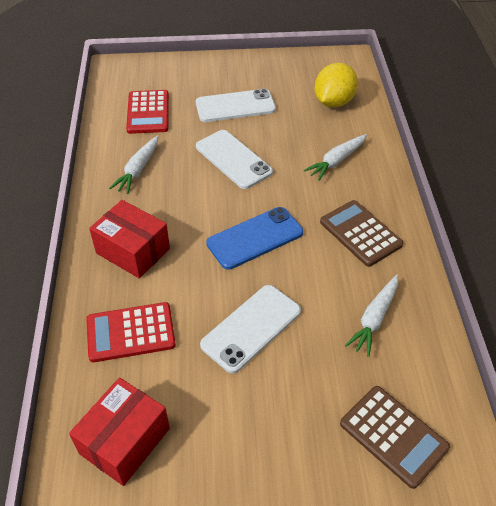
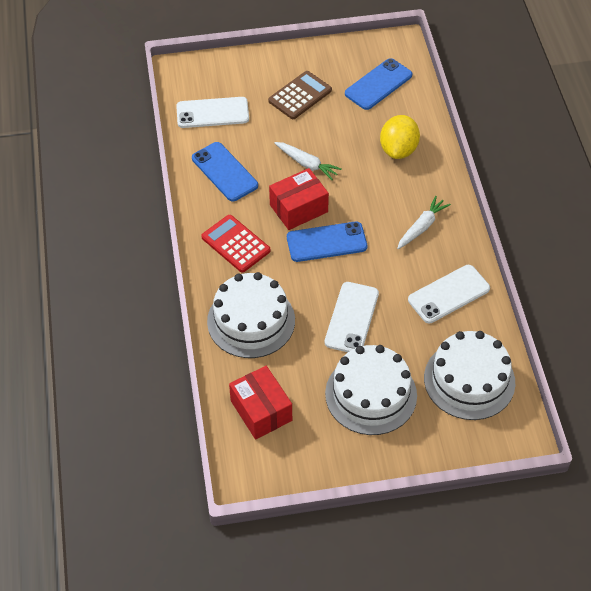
blue phone: 1 -> 3
brown calculator: 2 -> 1
red calculator: 2 -> 1
white cake: 0 -> 3
white carrot: 3 -> 2

